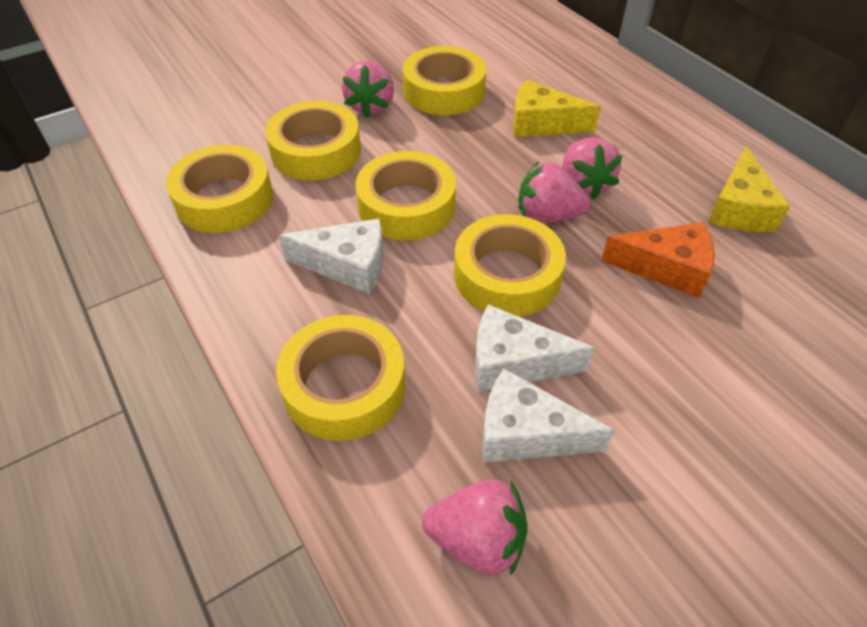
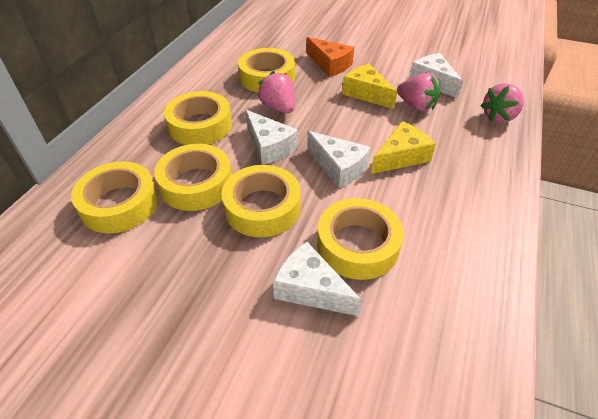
pink strawberry: 4 -> 3
white cheese: 3 -> 4

